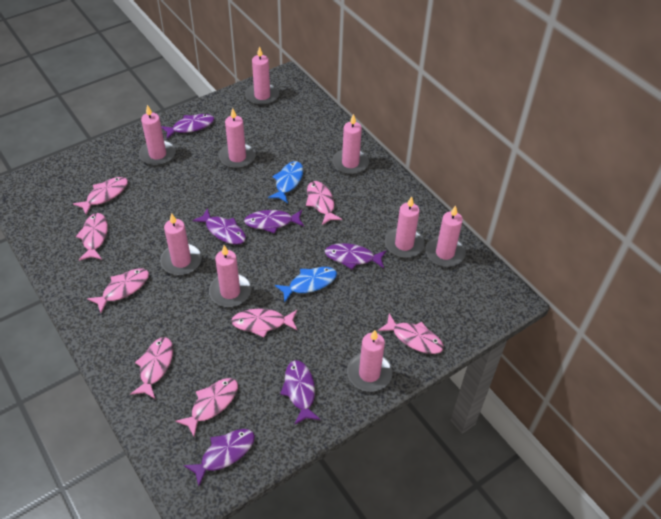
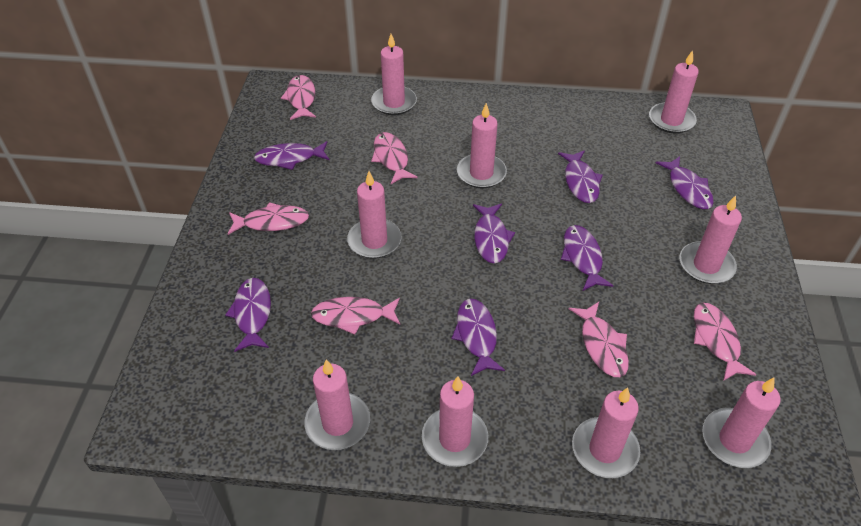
blue fish: 2 -> 0
pink fish: 8 -> 6
purple fish: 6 -> 7

